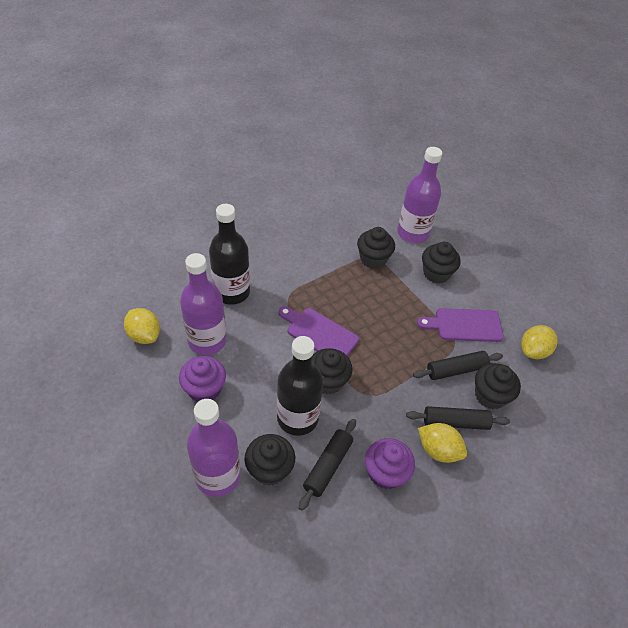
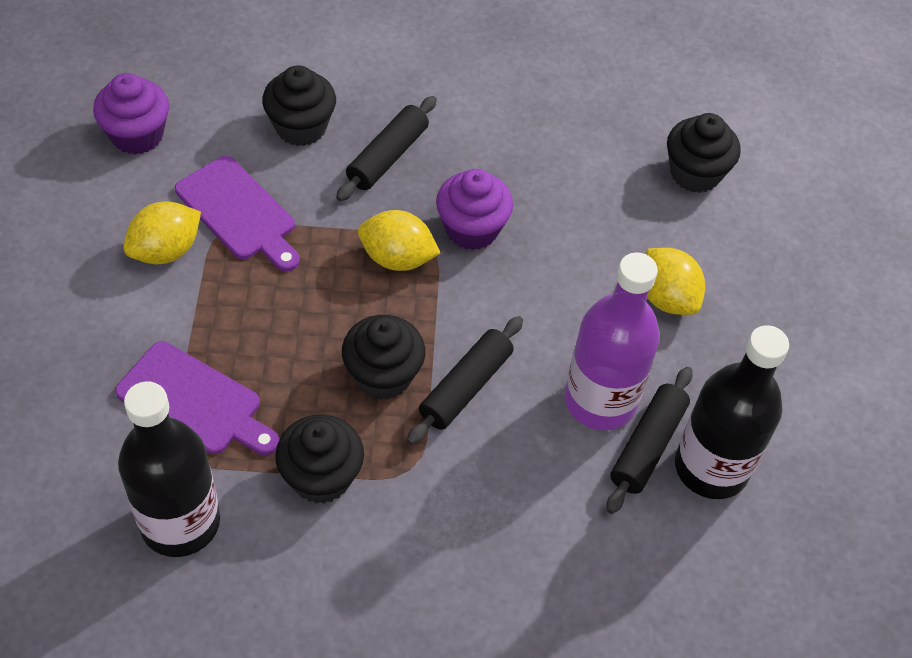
black cupcake: 5 -> 4
purple bottle: 3 -> 1

